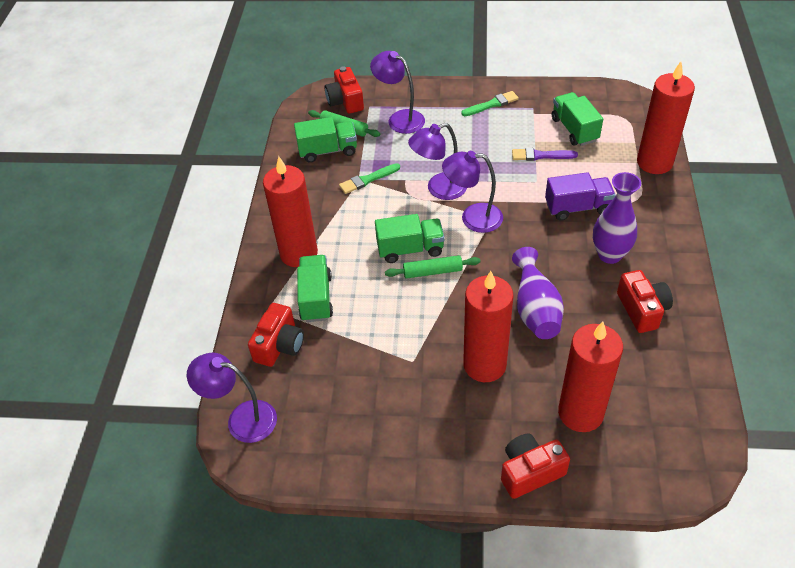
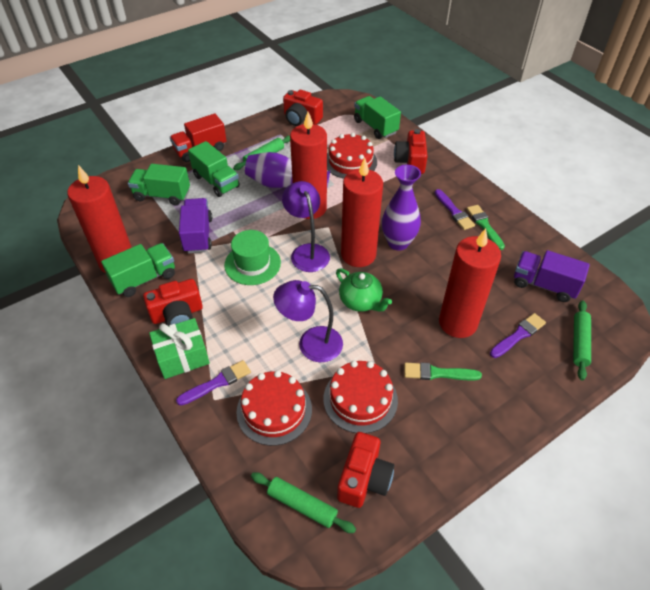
green gift: 0 -> 1
green hat: 0 -> 1
green rolling pin: 2 -> 3
green teapot: 0 -> 1
purple brush: 1 -> 3
purple lamp: 4 -> 2
purple truck: 1 -> 2
red cake: 0 -> 3
red truck: 0 -> 1

